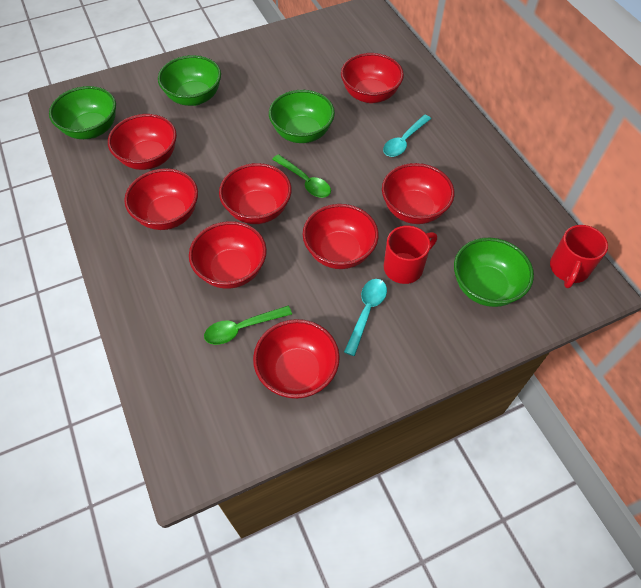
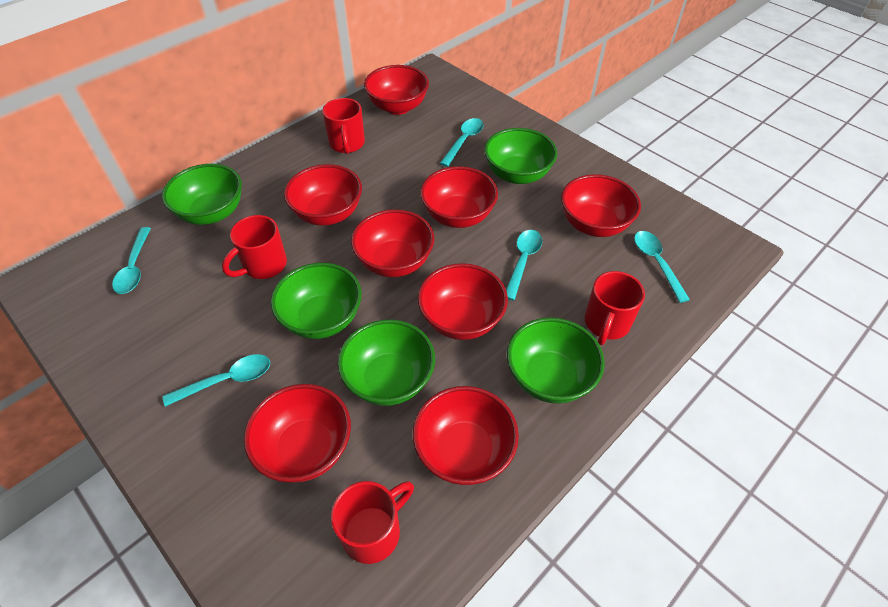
green bowl: 4 -> 5
green spoon: 2 -> 0
red mug: 2 -> 4
turquoise spoon: 2 -> 5

